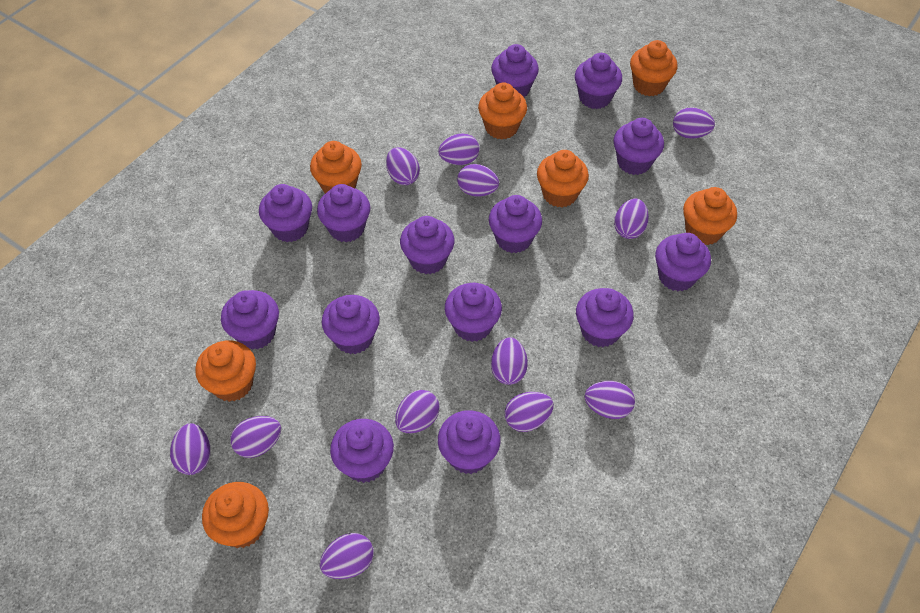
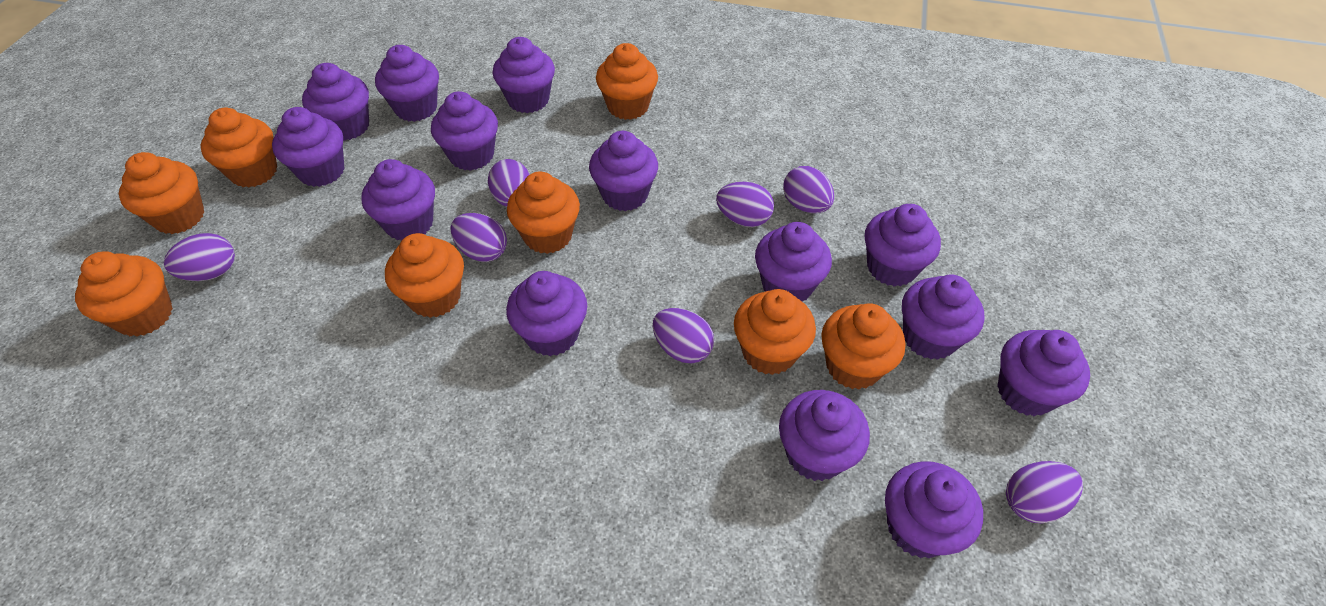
orange cupcake: 7 -> 8
purple egg: 12 -> 7

